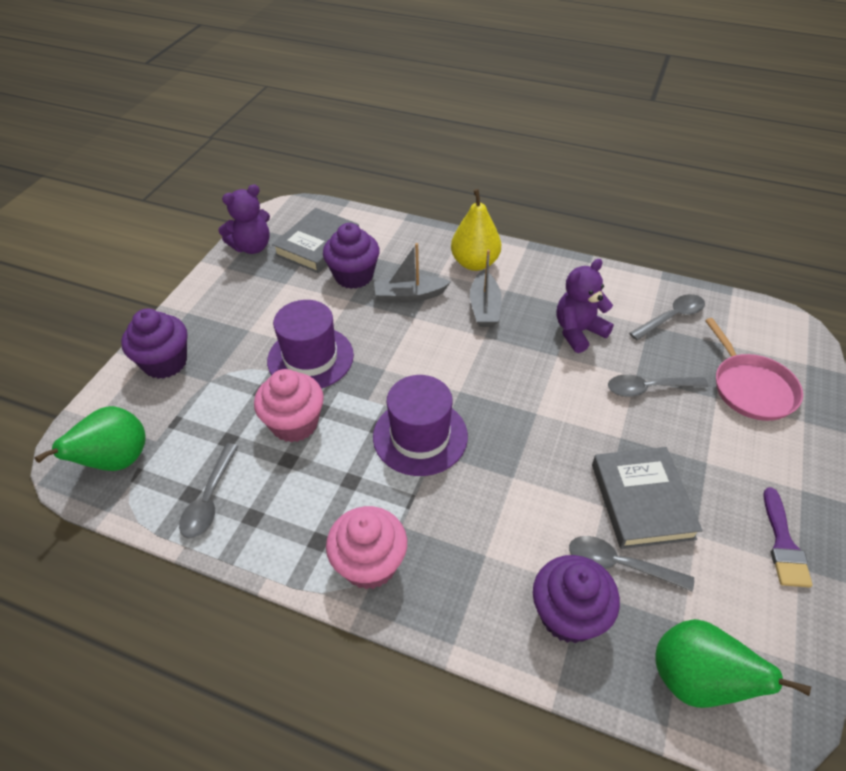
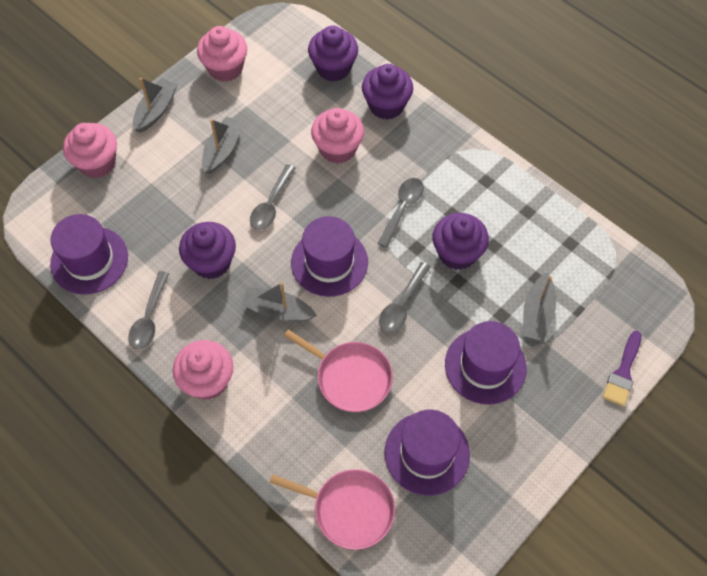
green pear: 2 -> 0
grey boat: 2 -> 4
grey book: 2 -> 0
pink cupcake: 2 -> 4
pink pan: 1 -> 2
purple cupcake: 3 -> 4
purple hat: 2 -> 4
purple teddy bear: 2 -> 0
yellow pear: 1 -> 0

